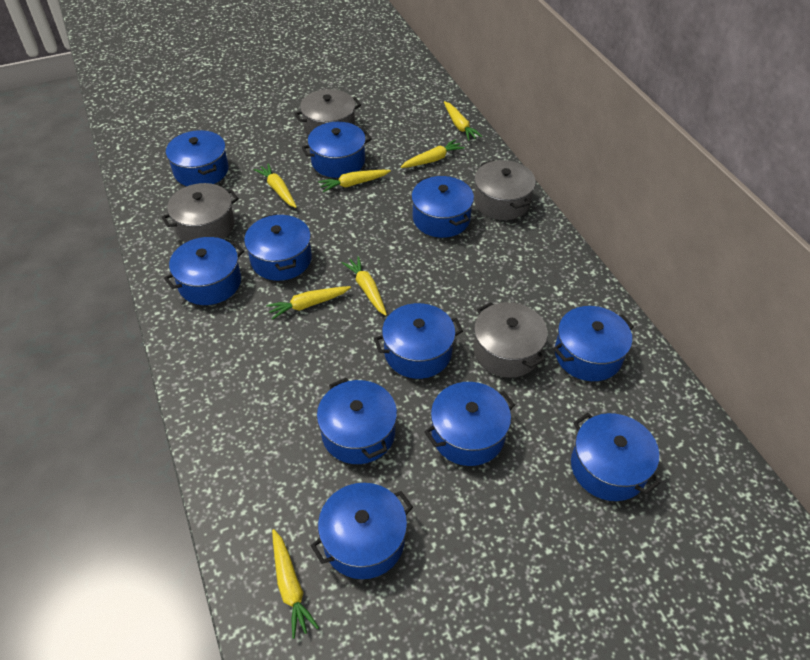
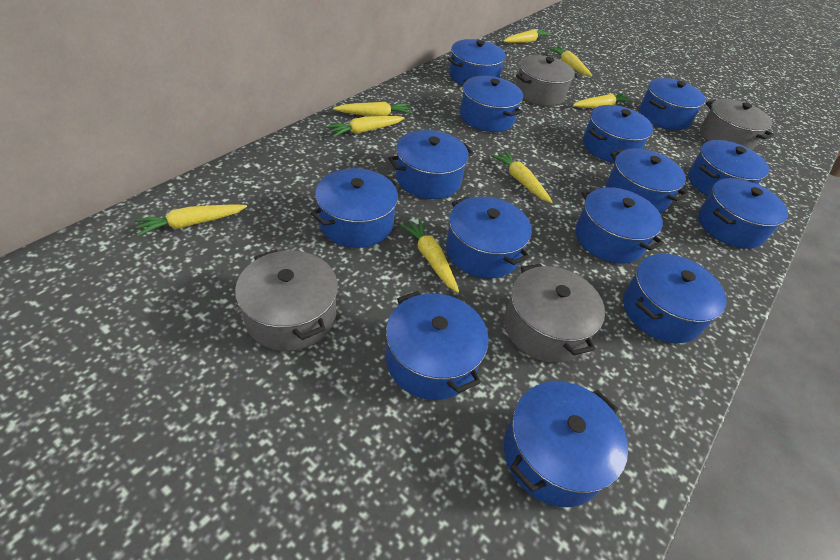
blue pot: 11 -> 14
yellow carrot: 7 -> 8

